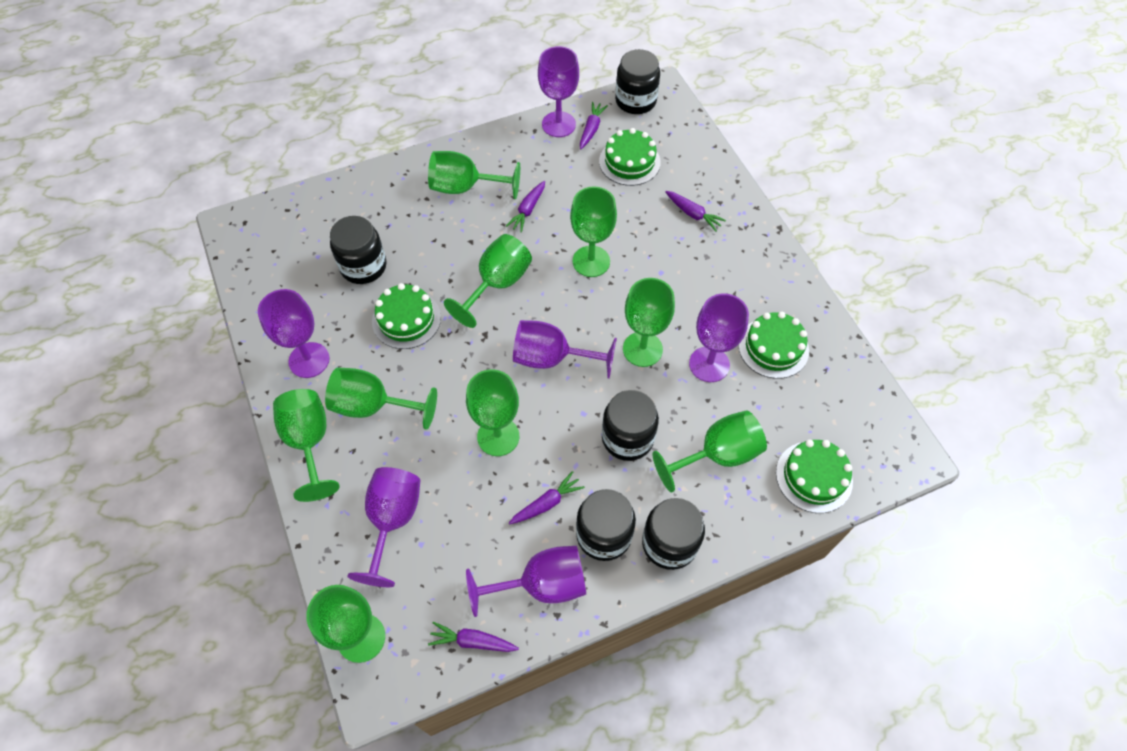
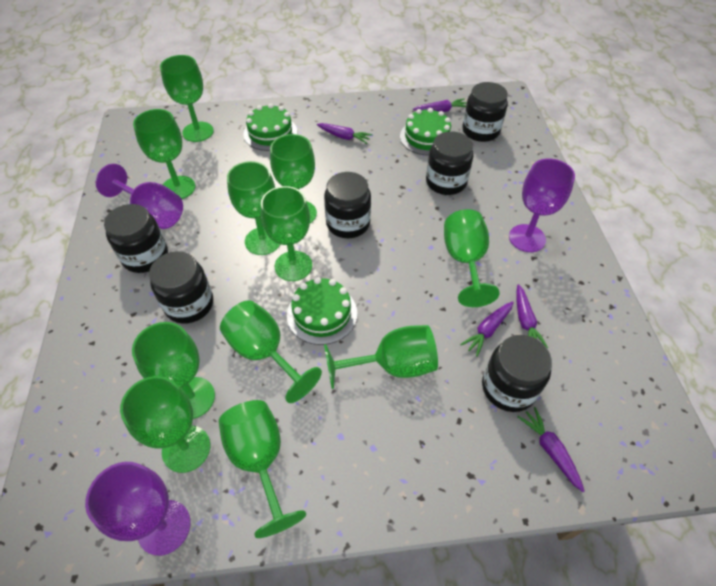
black jar: 5 -> 6
green cake: 4 -> 3
green goblet: 9 -> 11
purple goblet: 6 -> 3

